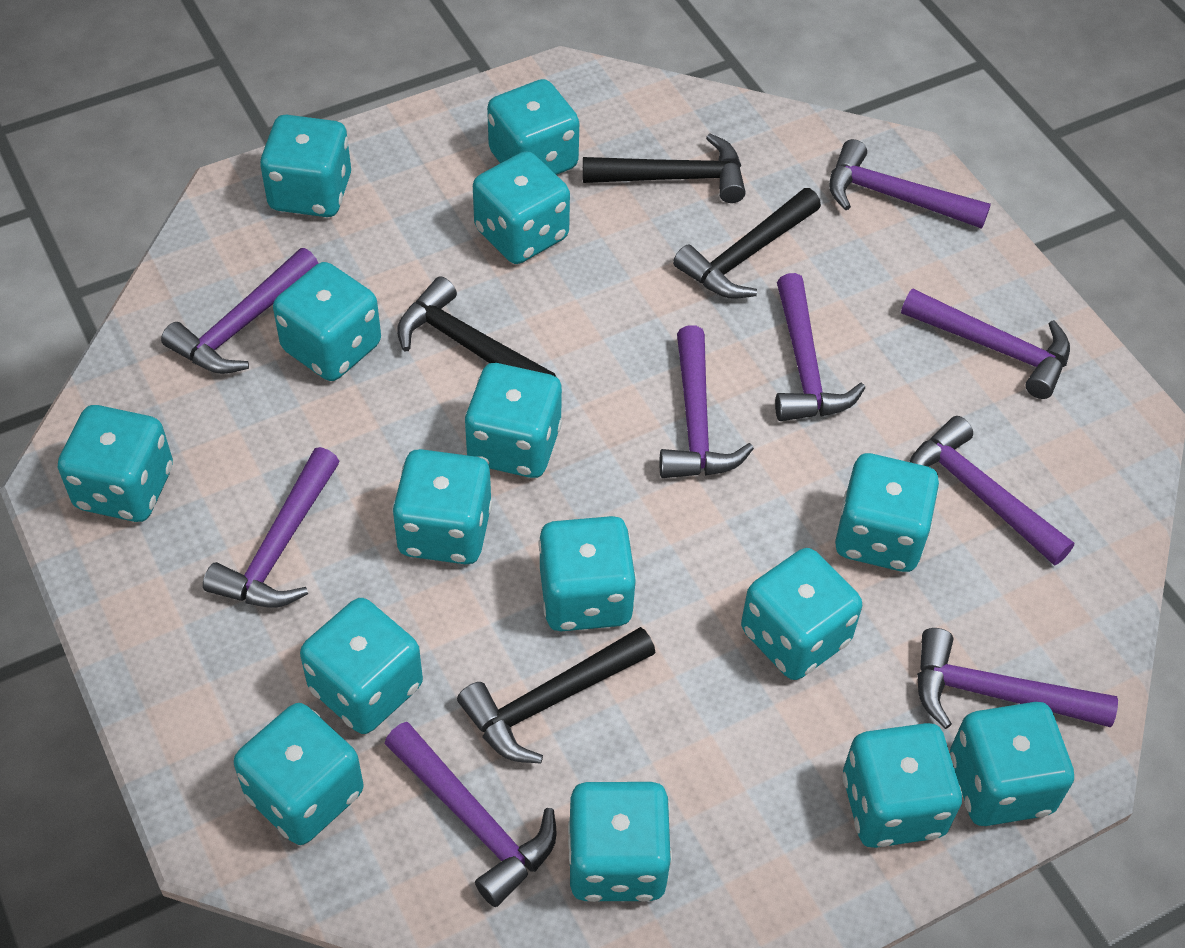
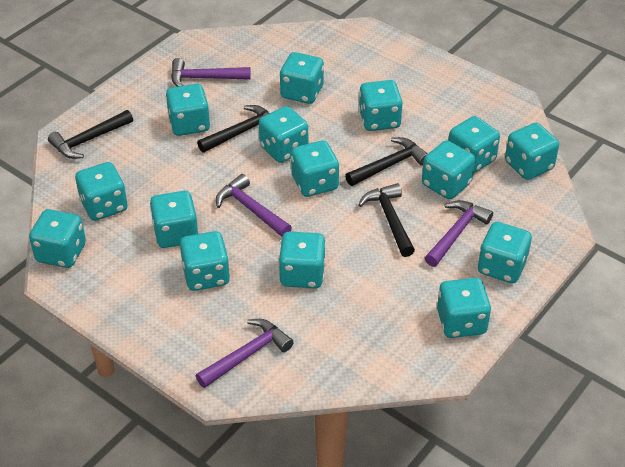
purple hammer: 9 -> 4

